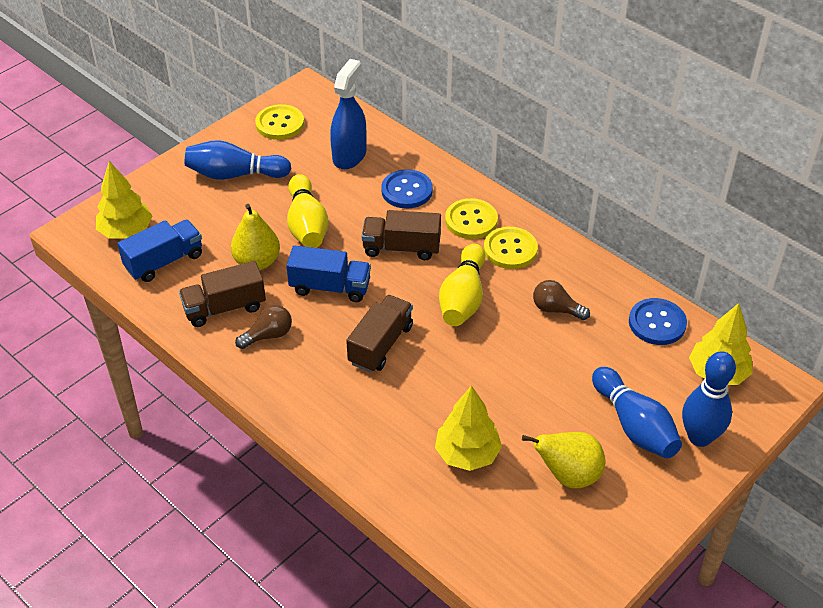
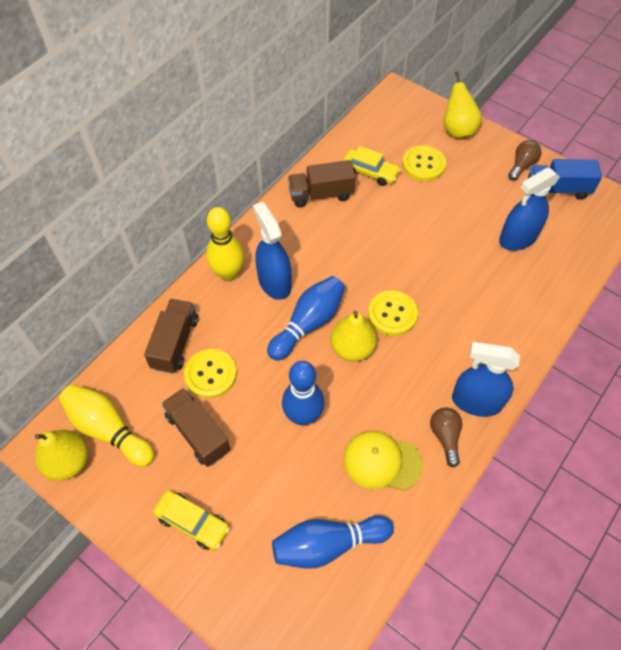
blue button: 2 -> 0
blue spray bottle: 1 -> 3
blue truck: 2 -> 1
yellow cap: 0 -> 1
yellow car: 0 -> 2
yellow pear: 2 -> 3
yellow tree: 3 -> 0

